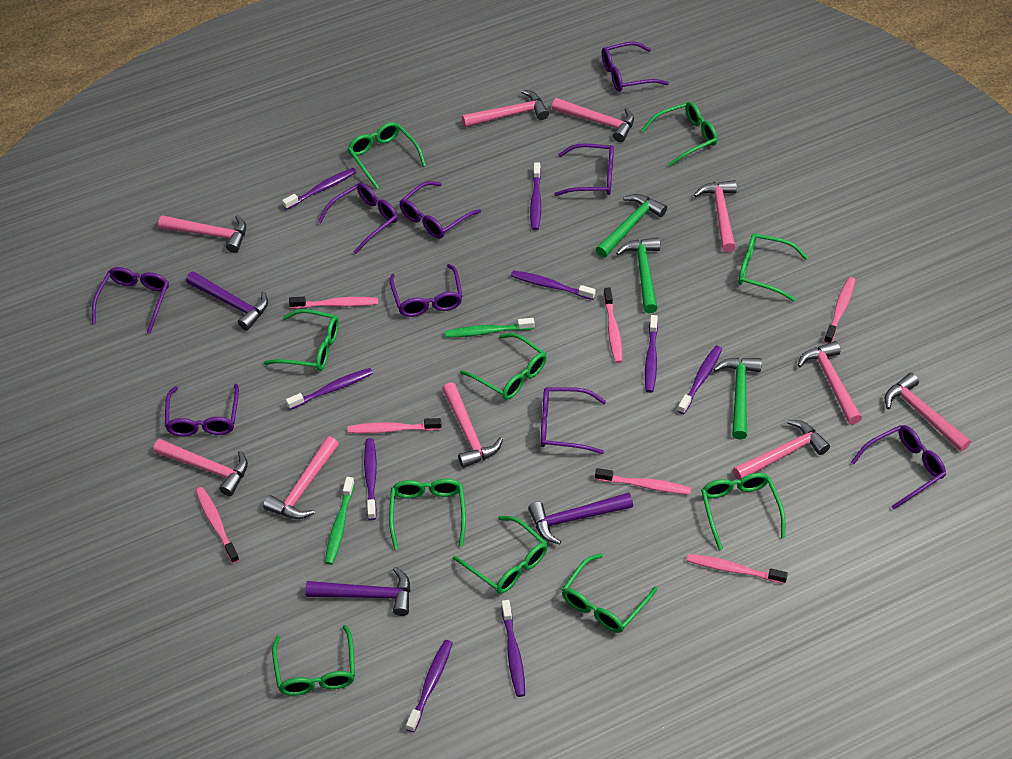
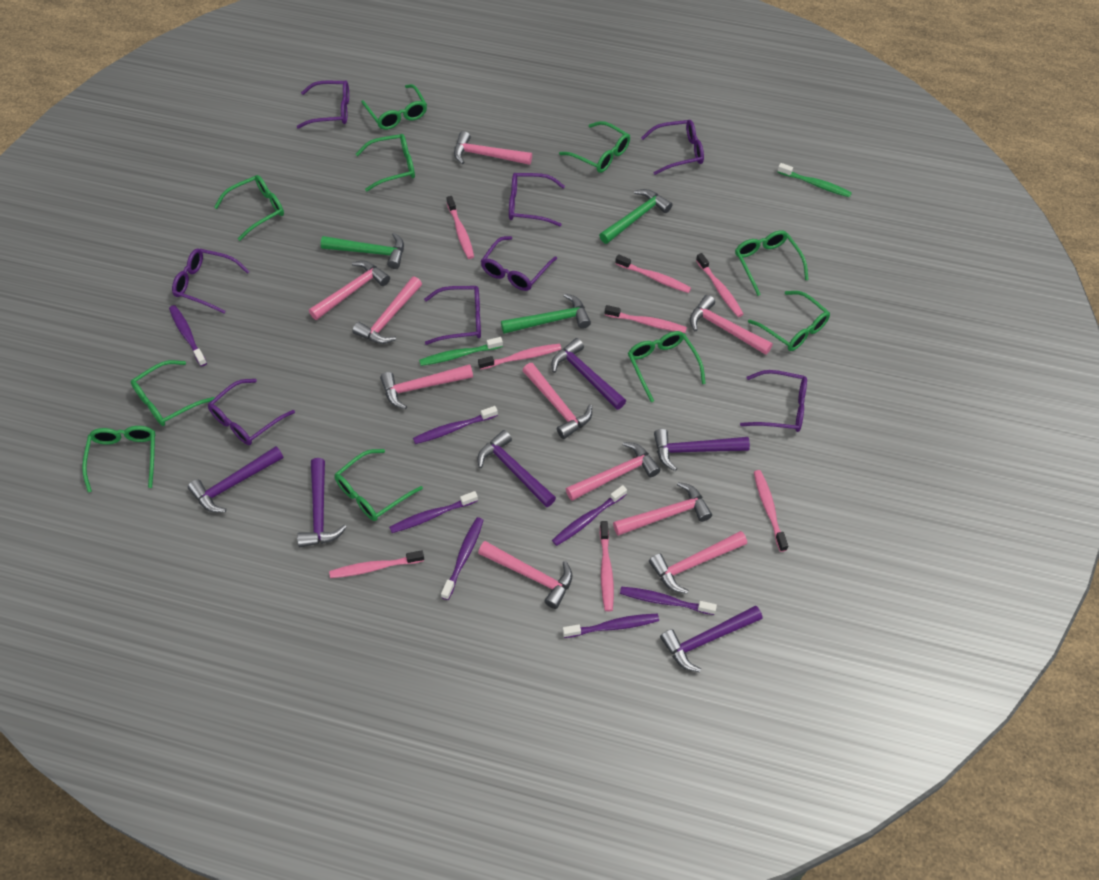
pink toothbrush: 7 -> 8
purple glasses: 9 -> 8
purple hammer: 3 -> 6
purple toothbrush: 9 -> 7

